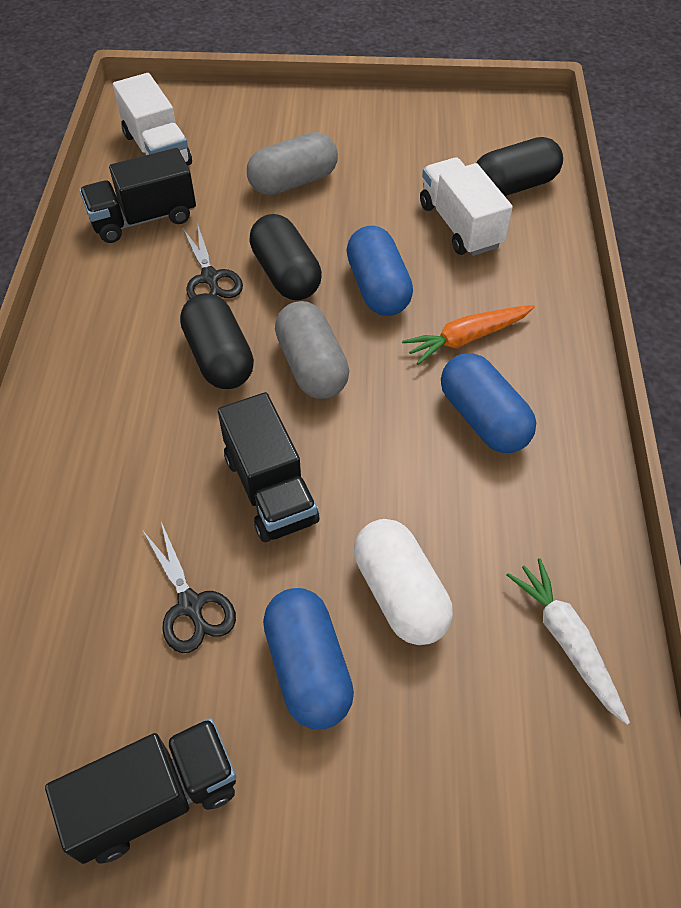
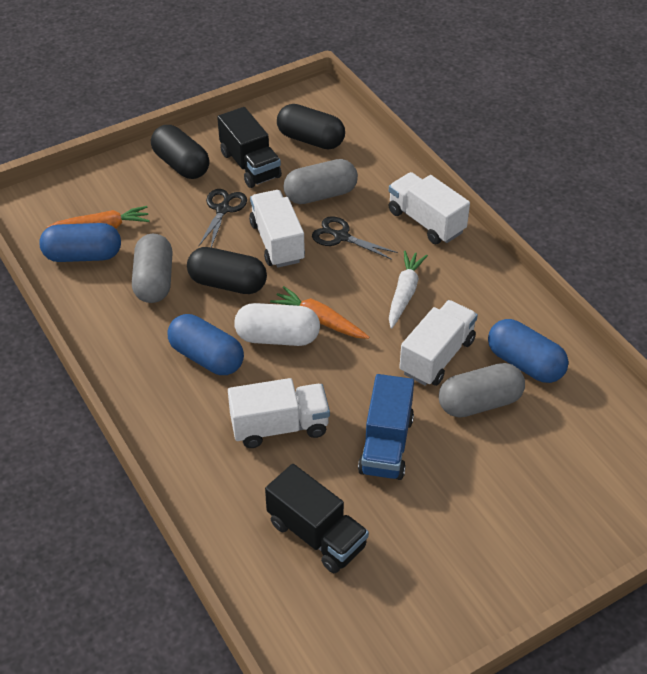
black truck: 3 -> 2
blue truck: 0 -> 1
grey capsule: 2 -> 3
orange carrot: 1 -> 2
white truck: 2 -> 4

